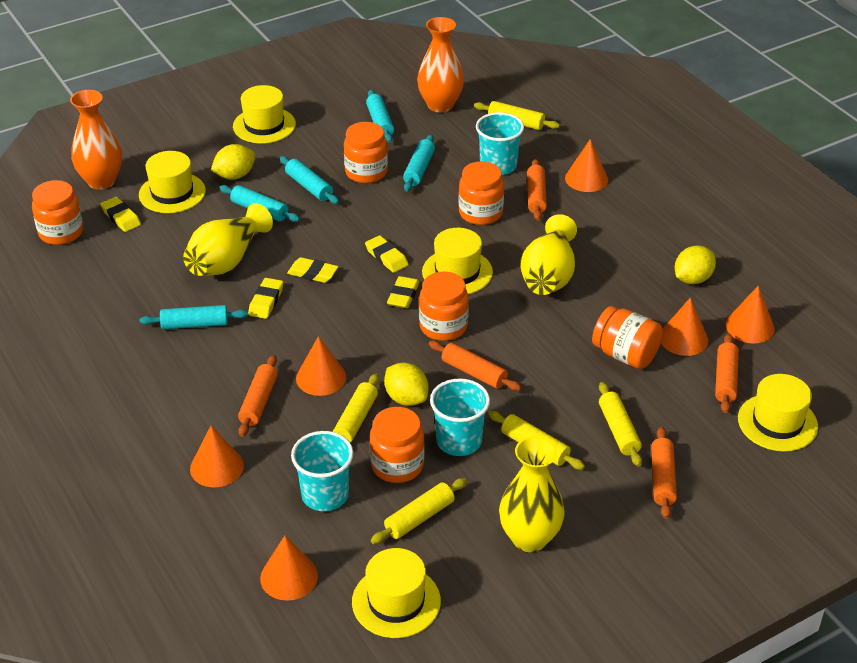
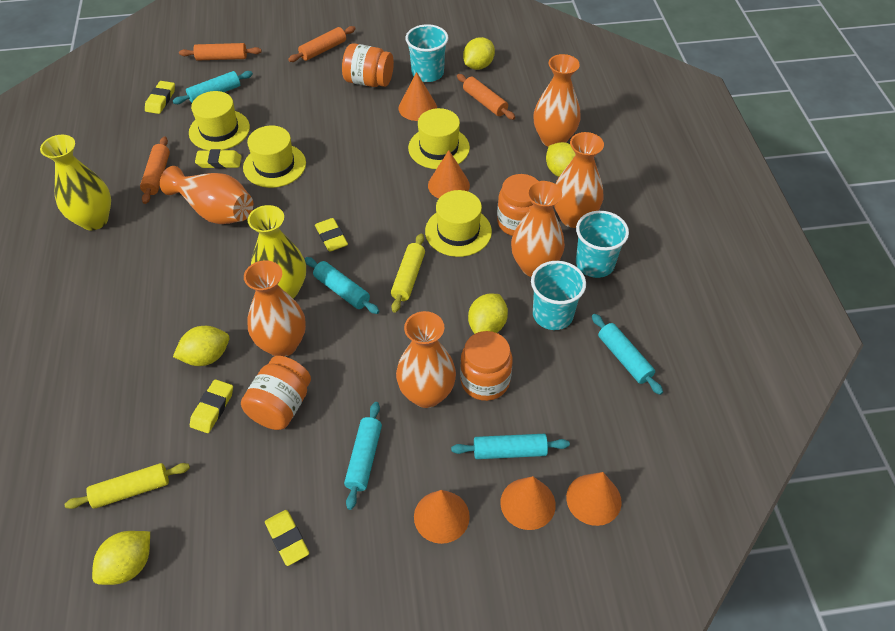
orange cone: 6 -> 5
orange jar: 6 -> 4
orange rolling pin: 5 -> 4
orange vase: 2 -> 6
yellow hat: 5 -> 4
yellow lemon: 3 -> 5
yellow rolling pin: 5 -> 2
yellow vase: 3 -> 2

